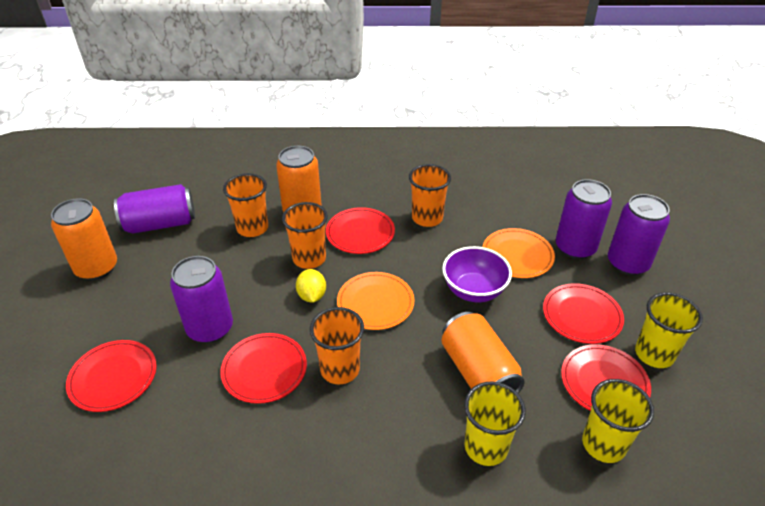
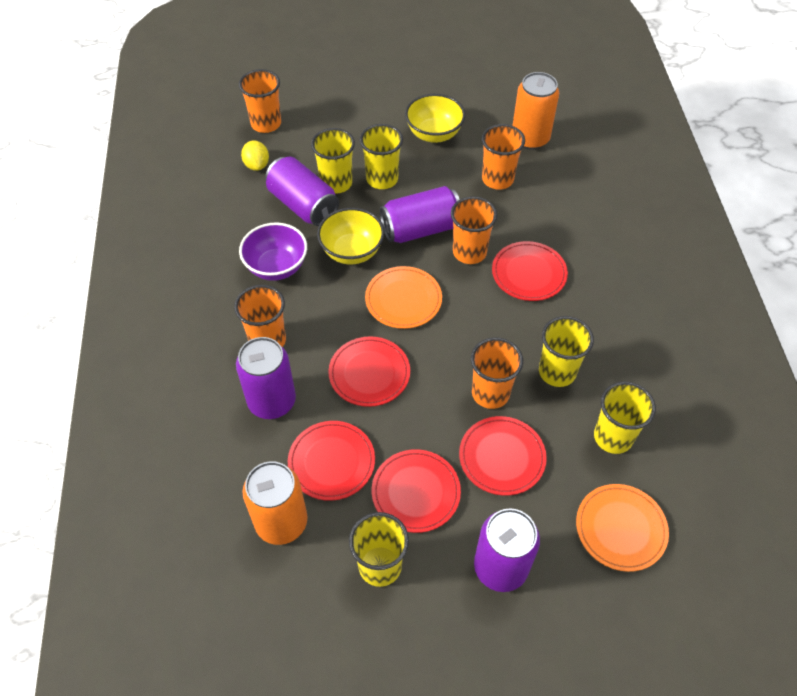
orange can: 3 -> 2
orange cup: 4 -> 5
yellow bowl: 0 -> 2
yellow cup: 3 -> 5

